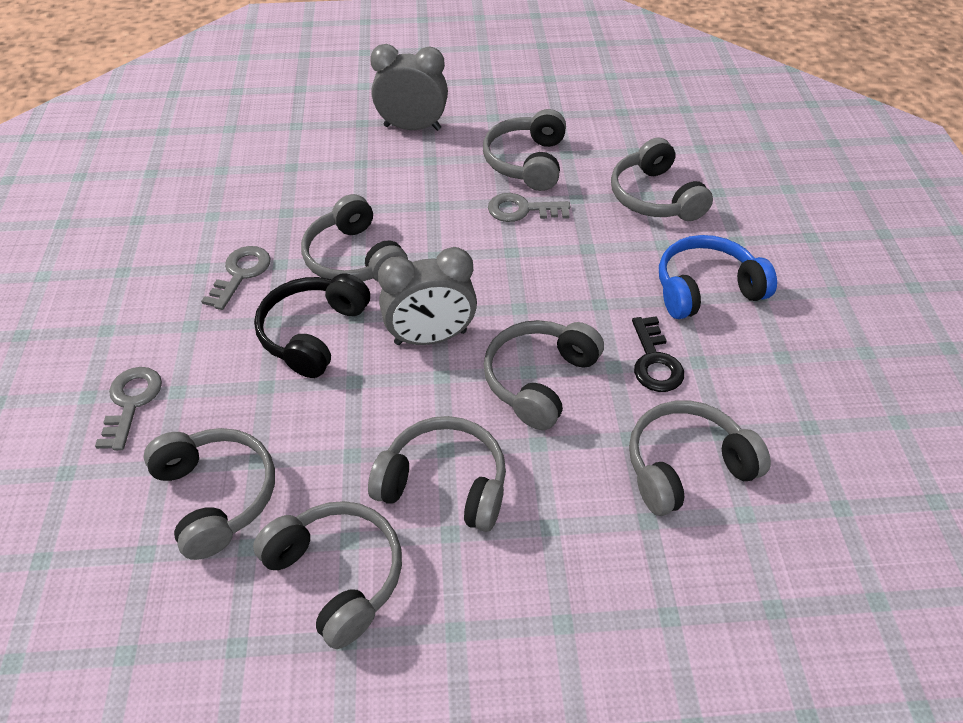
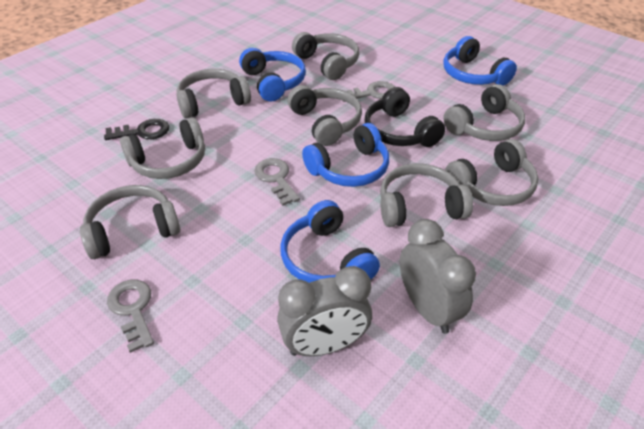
blue headphones: 1 -> 4

